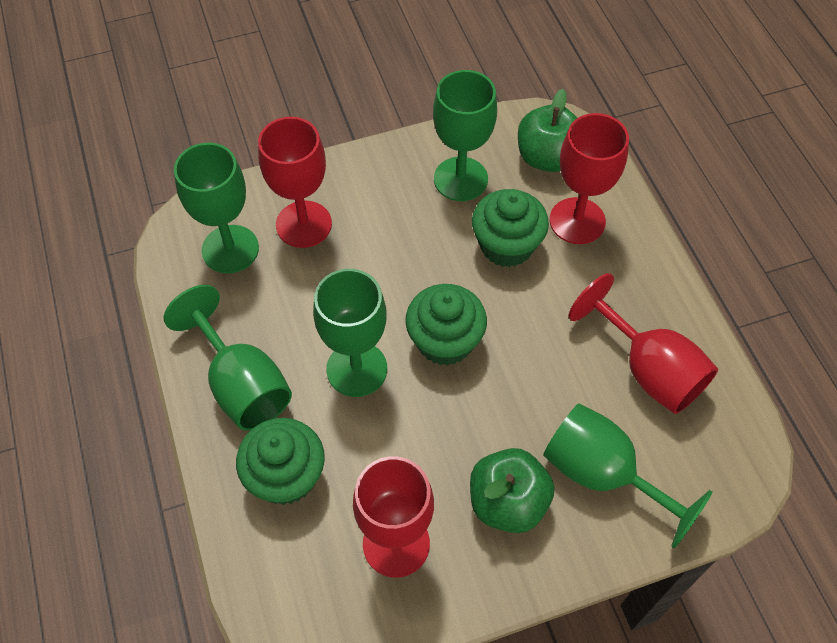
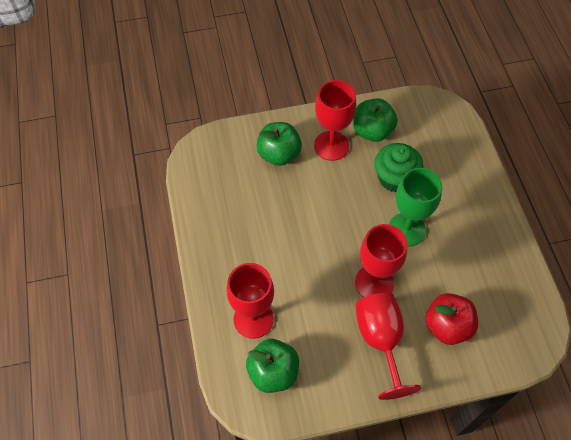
green apple: 2 -> 3
green cupcake: 3 -> 1
green goblet: 5 -> 1
red apple: 0 -> 1

